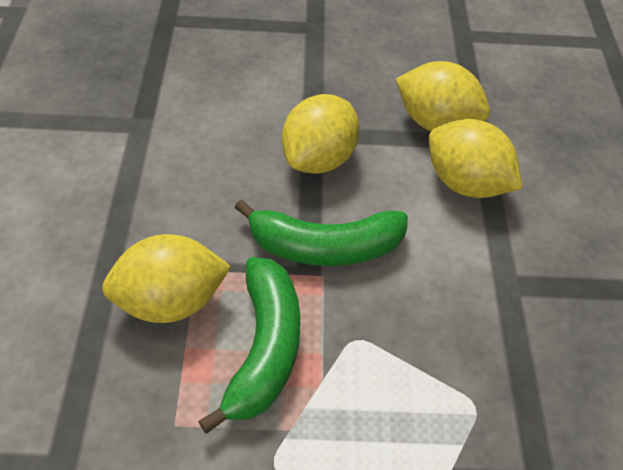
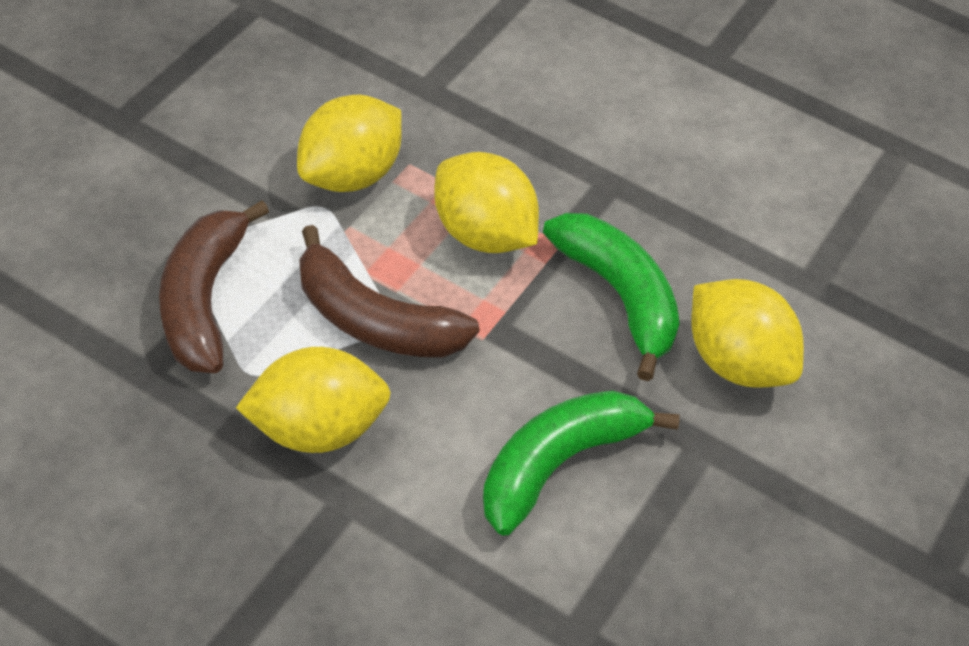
brown banana: 0 -> 2

